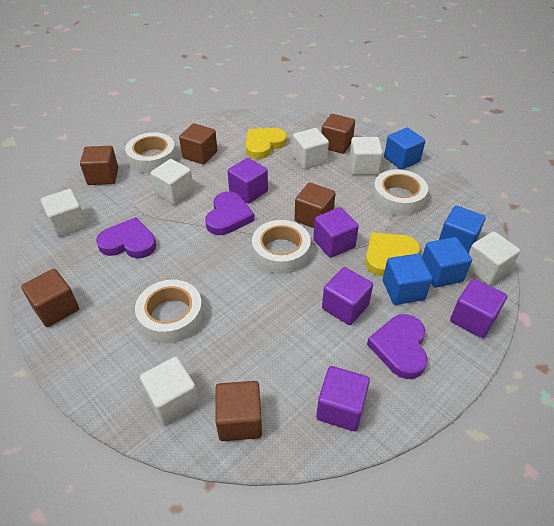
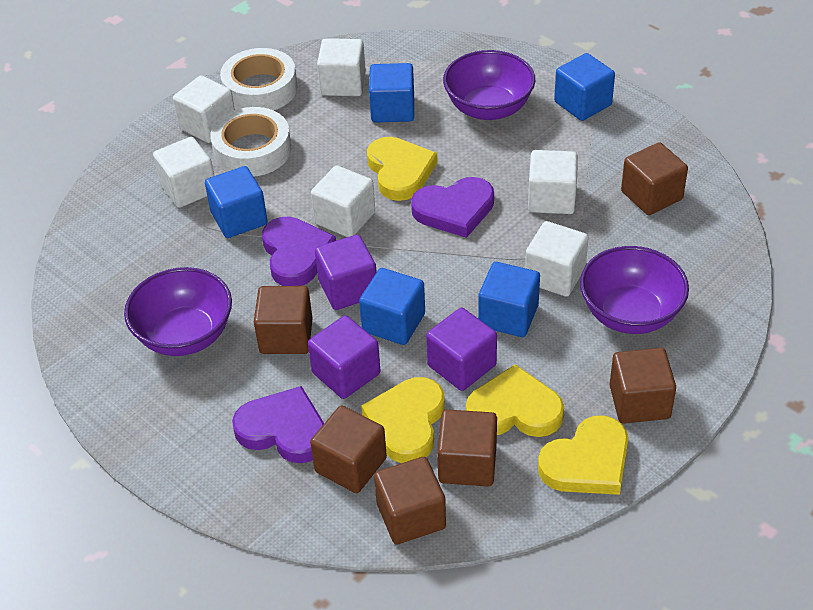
blue cube: 4 -> 5
purple bowl: 0 -> 3
purple cube: 5 -> 3
white tape: 4 -> 2
yellow heart: 2 -> 4

